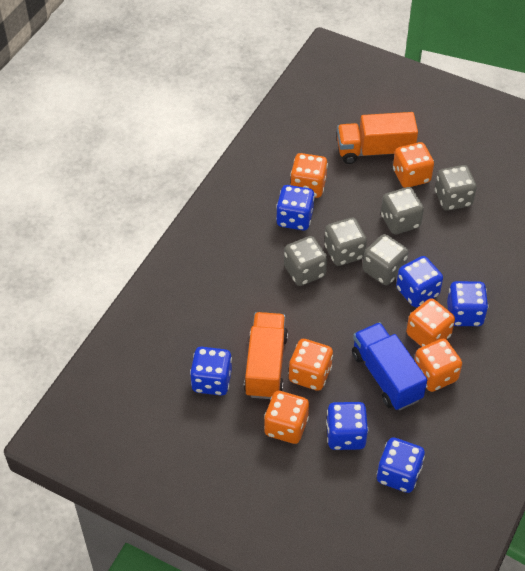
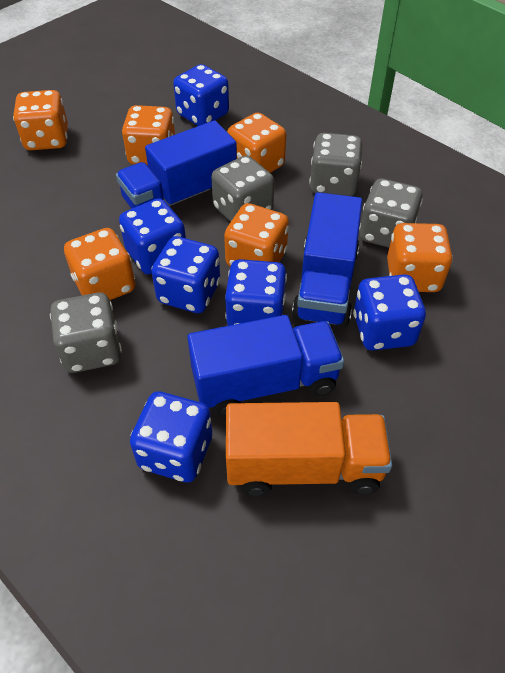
blue truck: 1 -> 3
grey dice: 5 -> 4
orange truck: 2 -> 1

